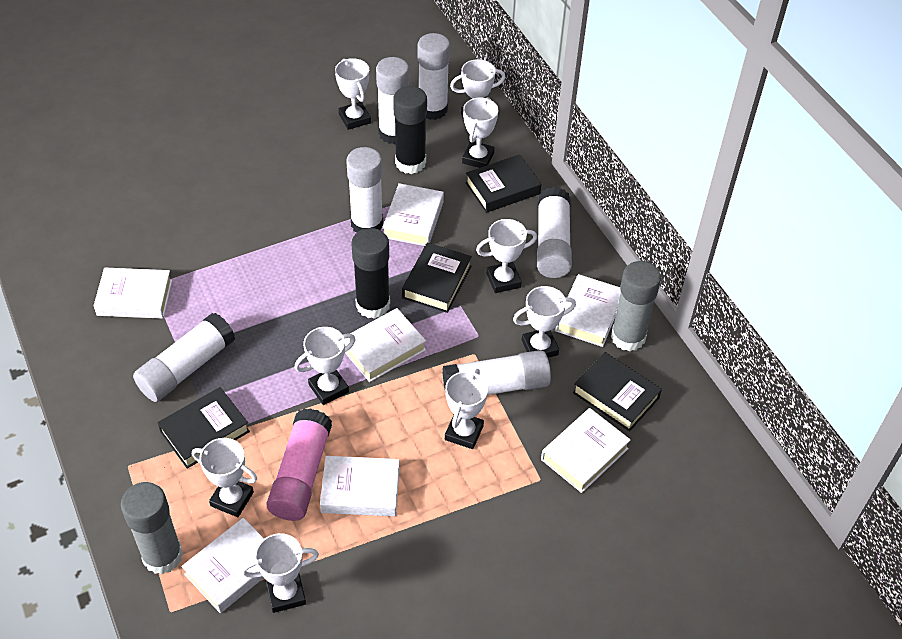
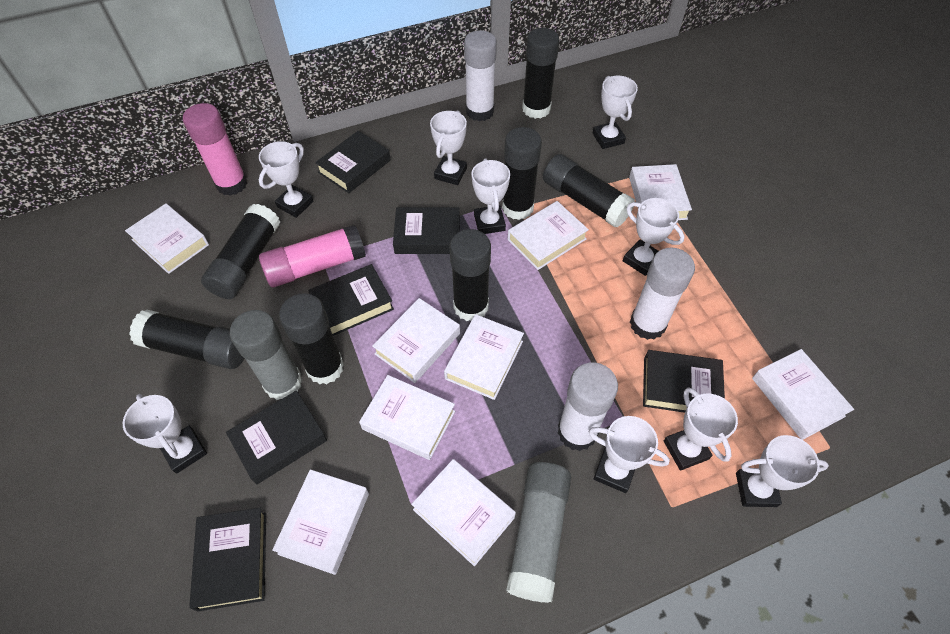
black book: 4 -> 6
black glue stick: 2 -> 7
pink glue stick: 1 -> 2
white book: 7 -> 9
white glue stick: 6 -> 3

